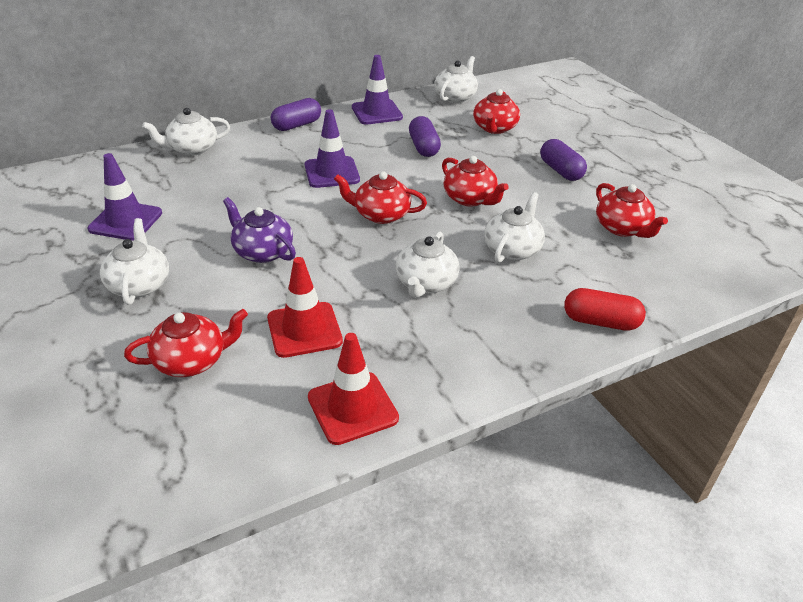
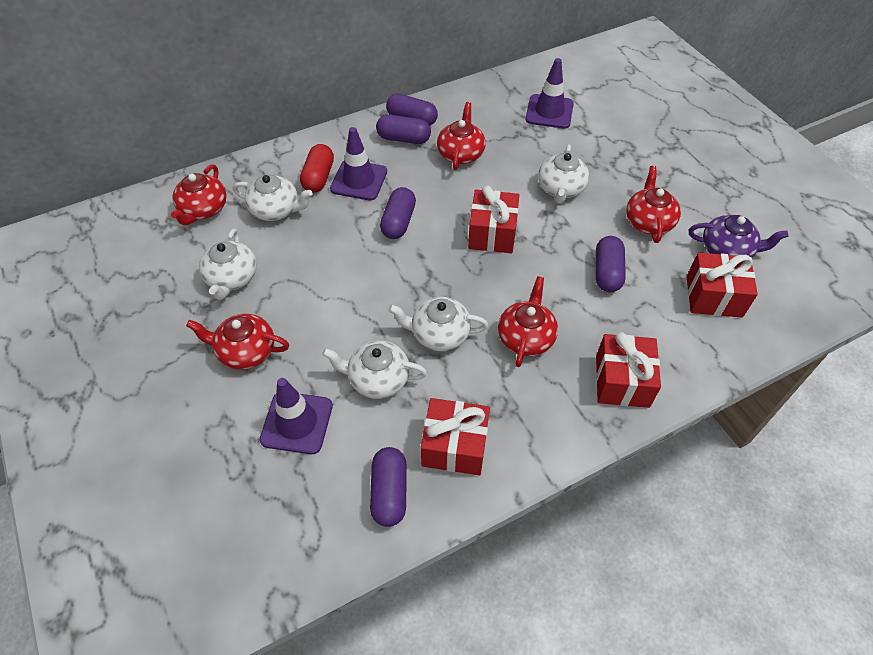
purple capsule: 3 -> 5
red gift: 0 -> 4
red traffic cone: 2 -> 0

